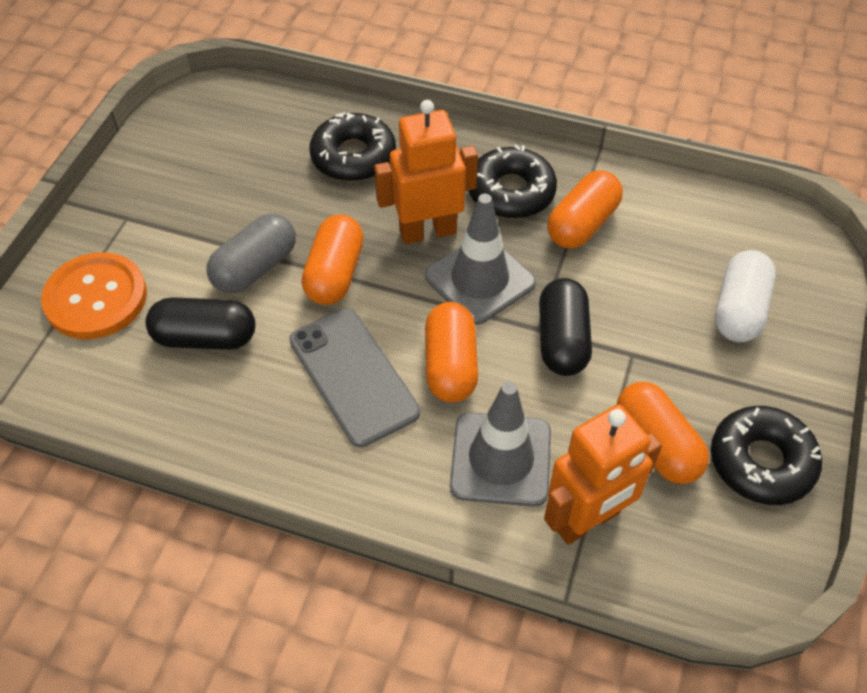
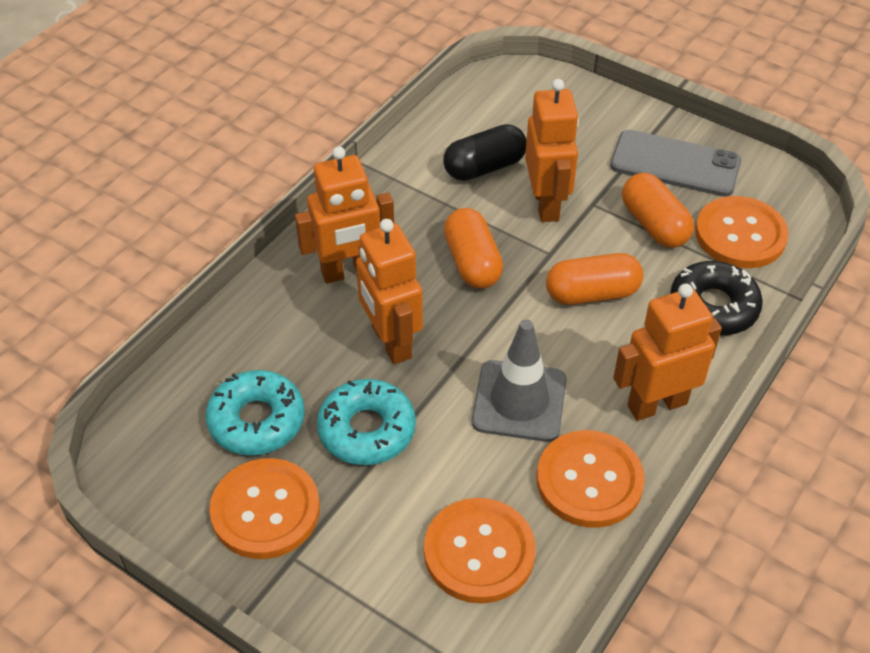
black capsule: 2 -> 1
black donut: 3 -> 1
grey capsule: 1 -> 0
grey traffic cone: 2 -> 1
orange button: 1 -> 4
orange capsule: 4 -> 3
orange robot: 2 -> 4
turquoise donut: 0 -> 2
white capsule: 1 -> 0

